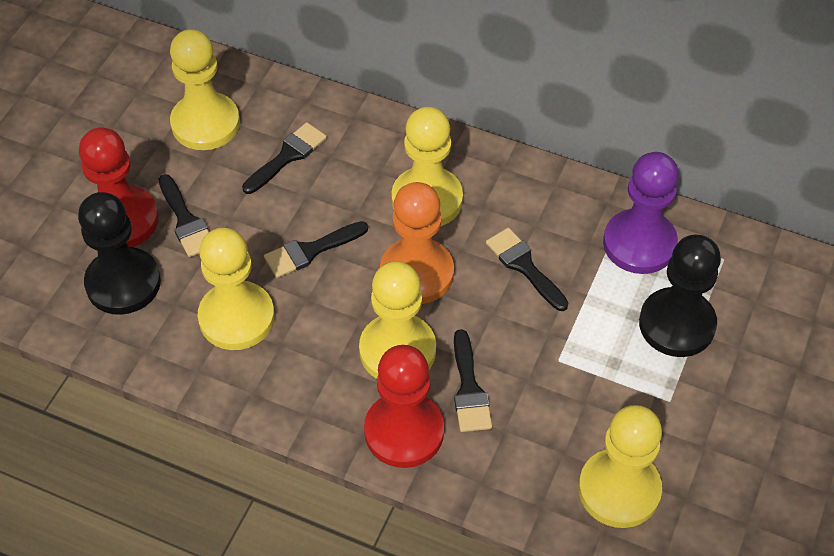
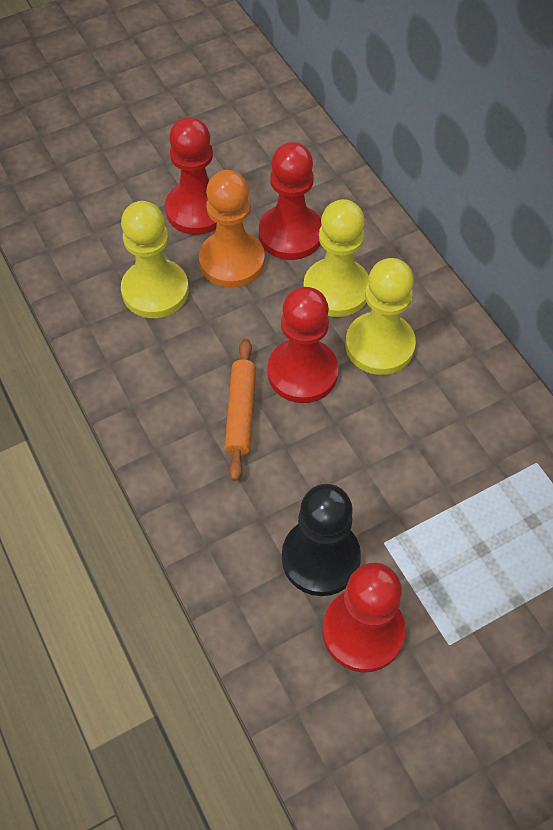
black brush: 5 -> 0
black pawn: 2 -> 1
orange rolling pin: 0 -> 1
purple pawn: 1 -> 0
red pawn: 2 -> 4
yellow pawn: 5 -> 3

